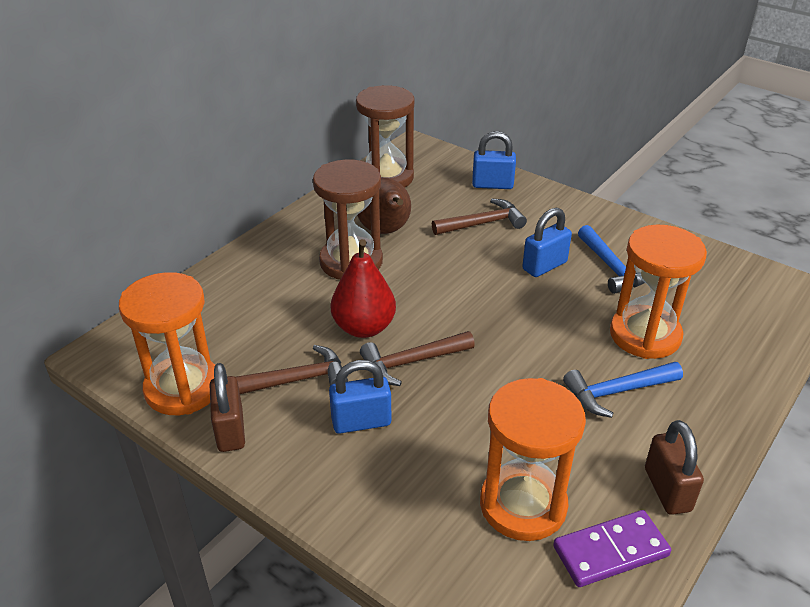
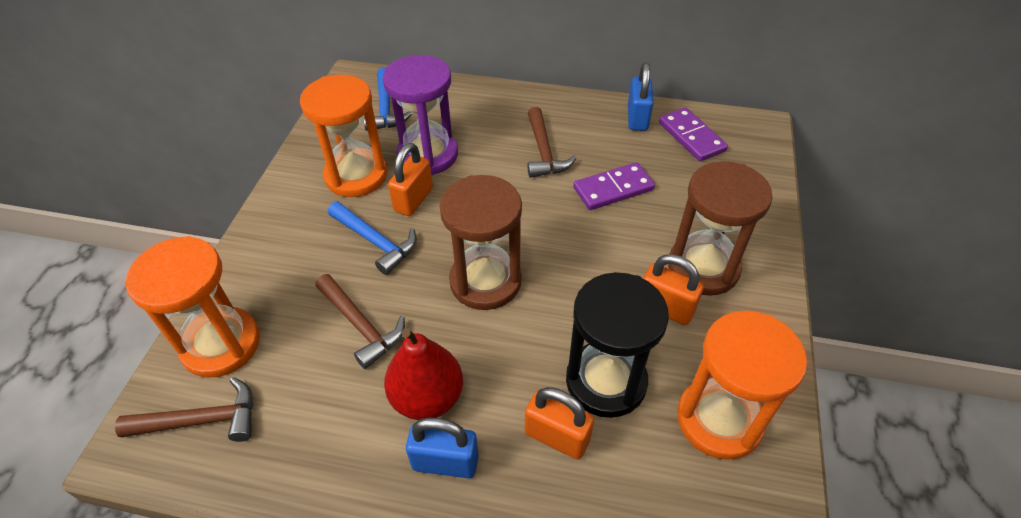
black hourglass: 0 -> 1
blue padlock: 3 -> 2
brown padlock: 2 -> 0
brown pear: 1 -> 0
orange padlock: 0 -> 3
purple domino: 1 -> 2
purple hourglass: 0 -> 1

